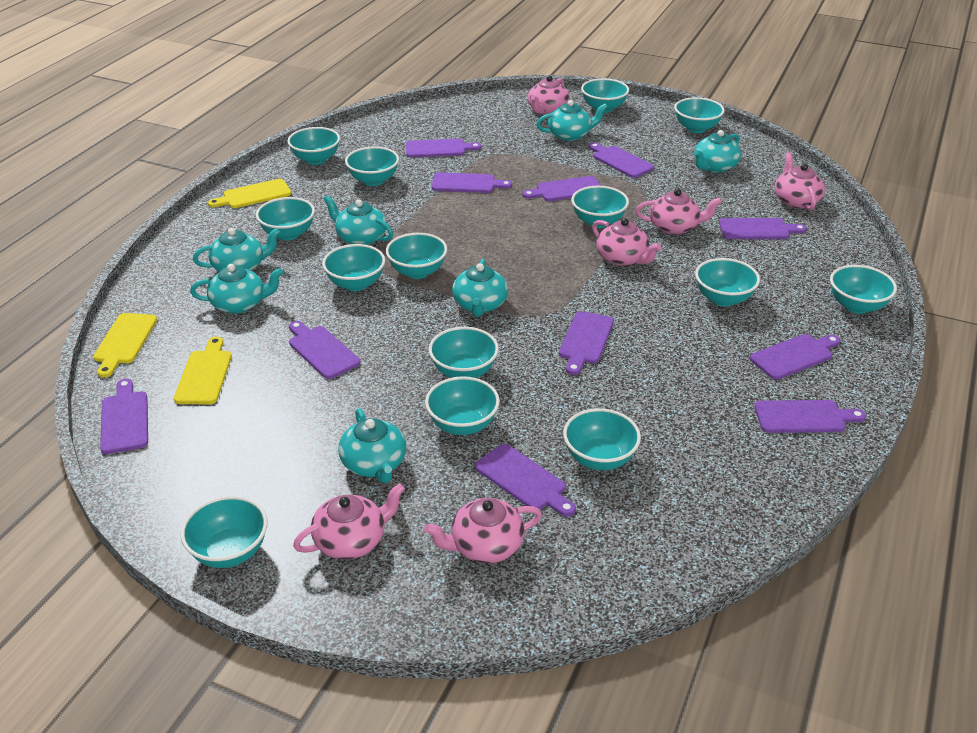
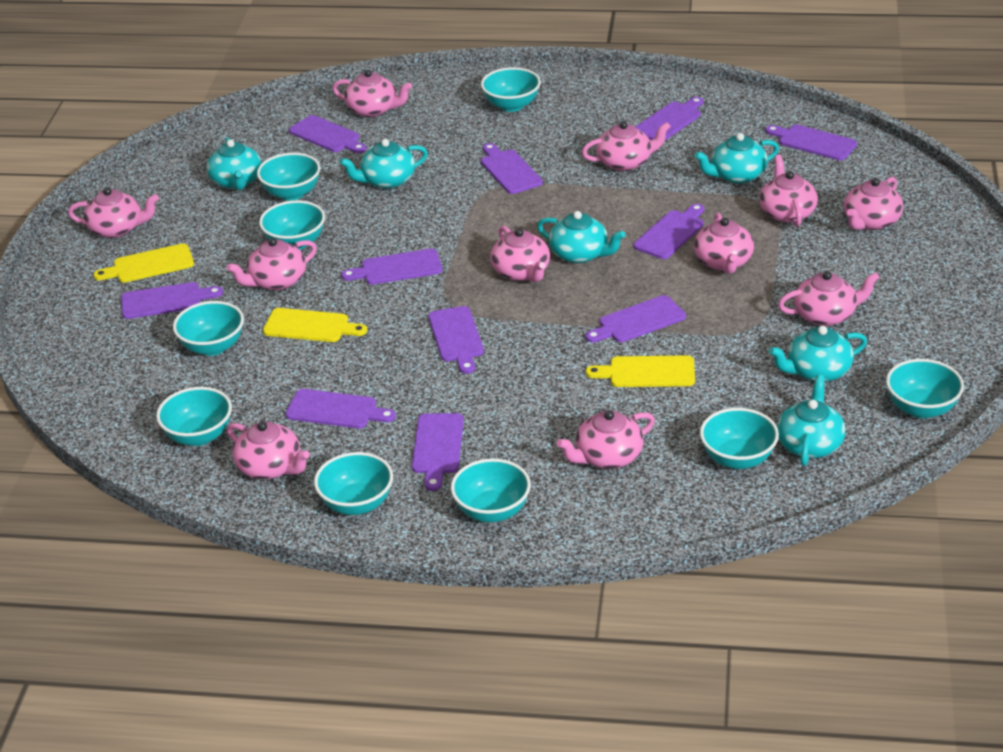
pink teapot: 6 -> 11
turquoise bowl: 14 -> 9
turquoise teapot: 7 -> 6

